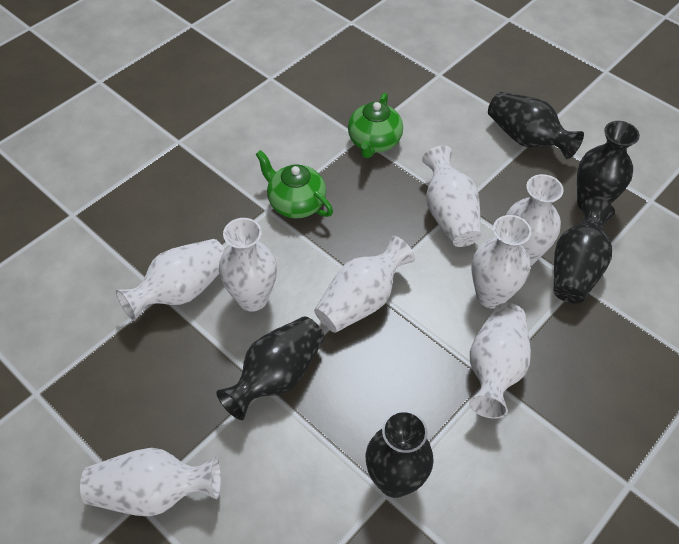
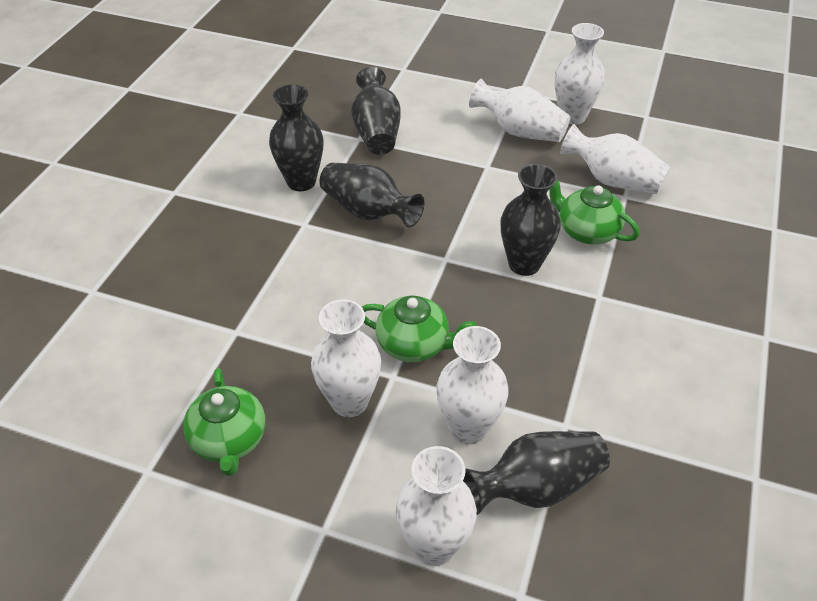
green teapot: 2 -> 3
white vase: 8 -> 6

